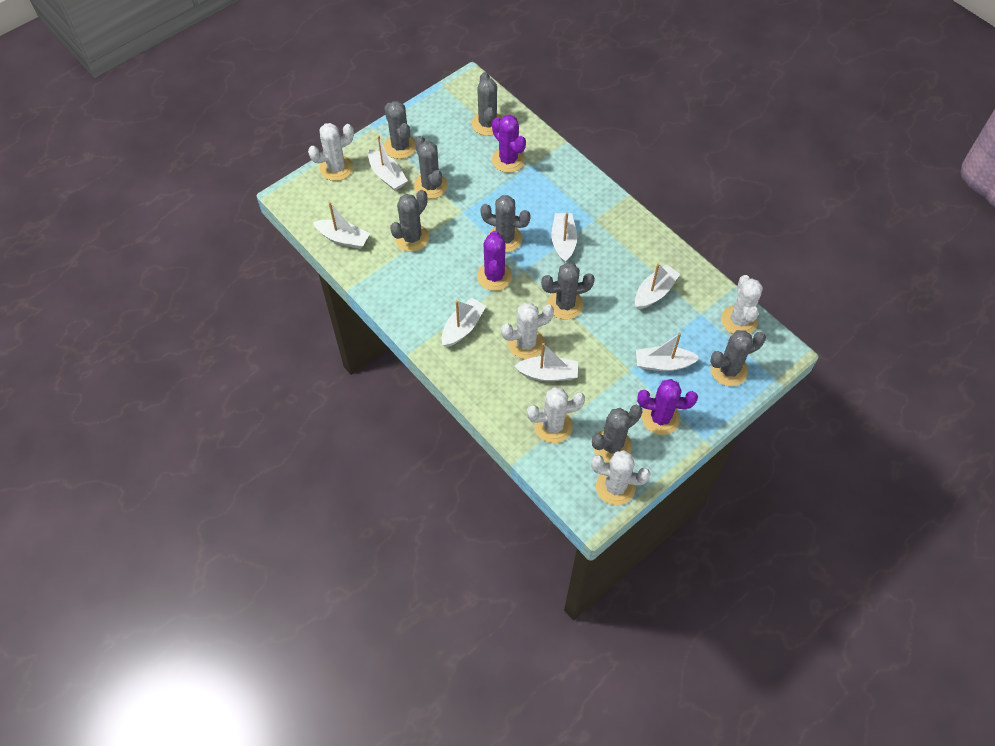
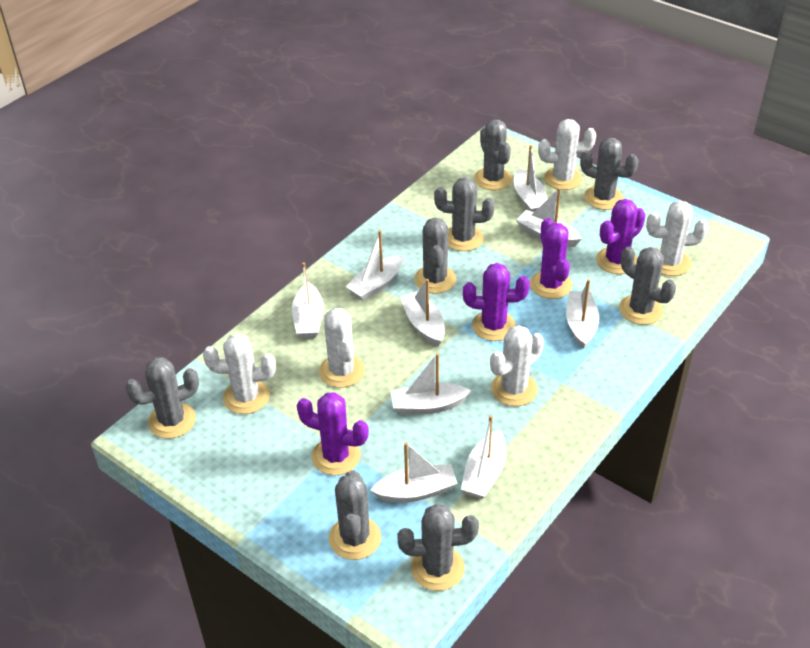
purple cactus: 3 -> 4
white boat: 7 -> 9

